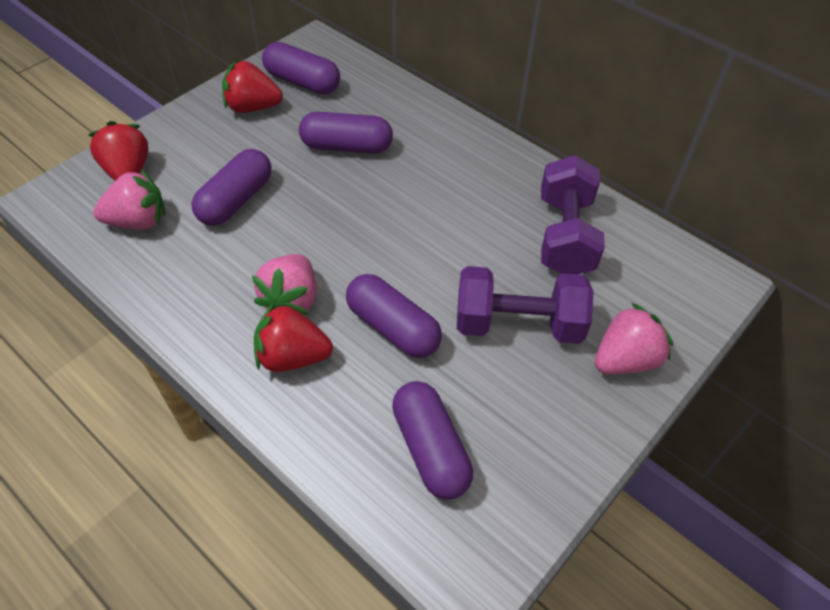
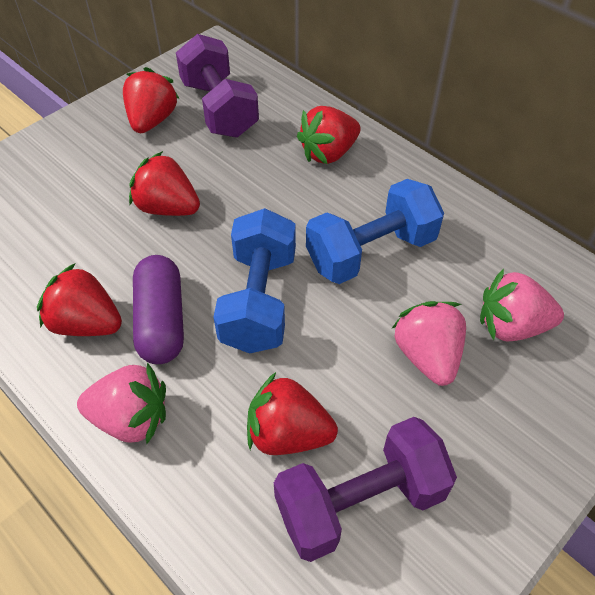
blue dumbbell: 0 -> 2
purple capsule: 5 -> 1
red strawberry: 3 -> 5

